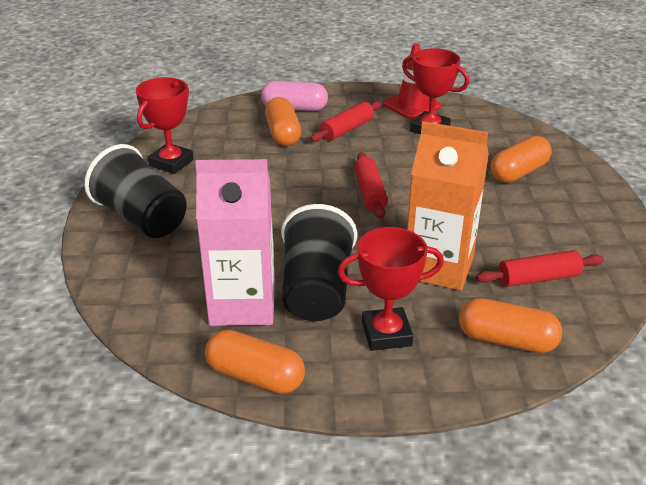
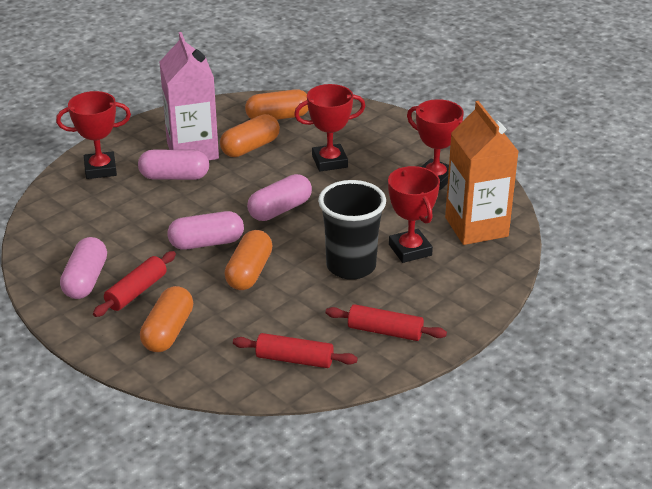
black cup: 2 -> 1
pink capsule: 1 -> 4
red traffic cone: 1 -> 0
red trophy: 3 -> 4

